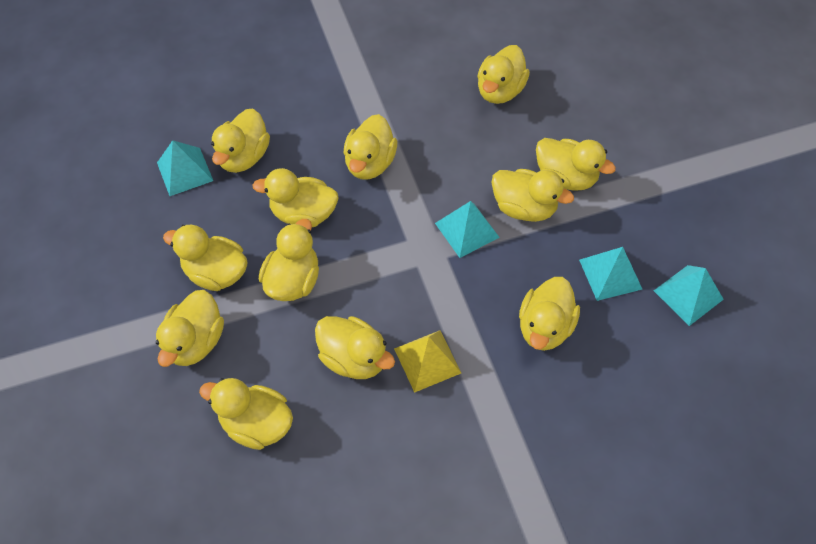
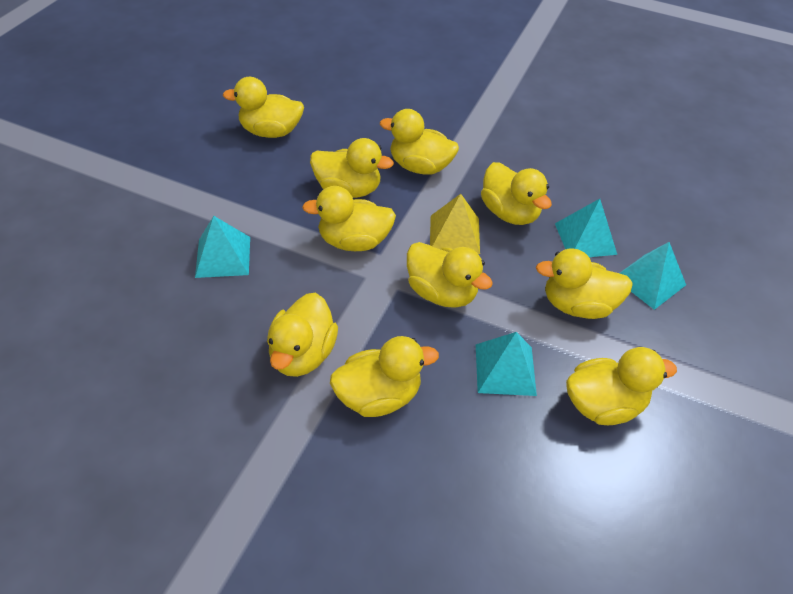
yellow duck: 12 -> 10

